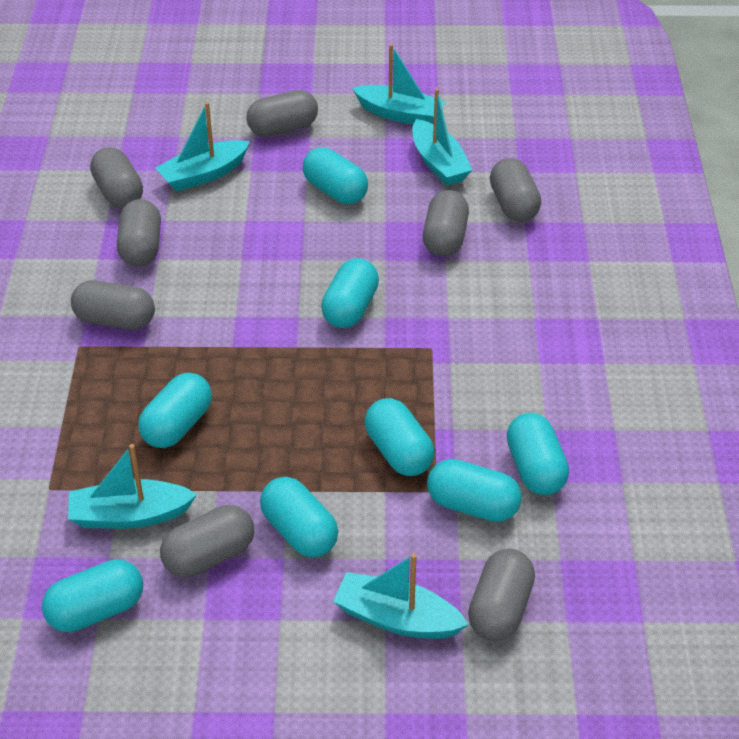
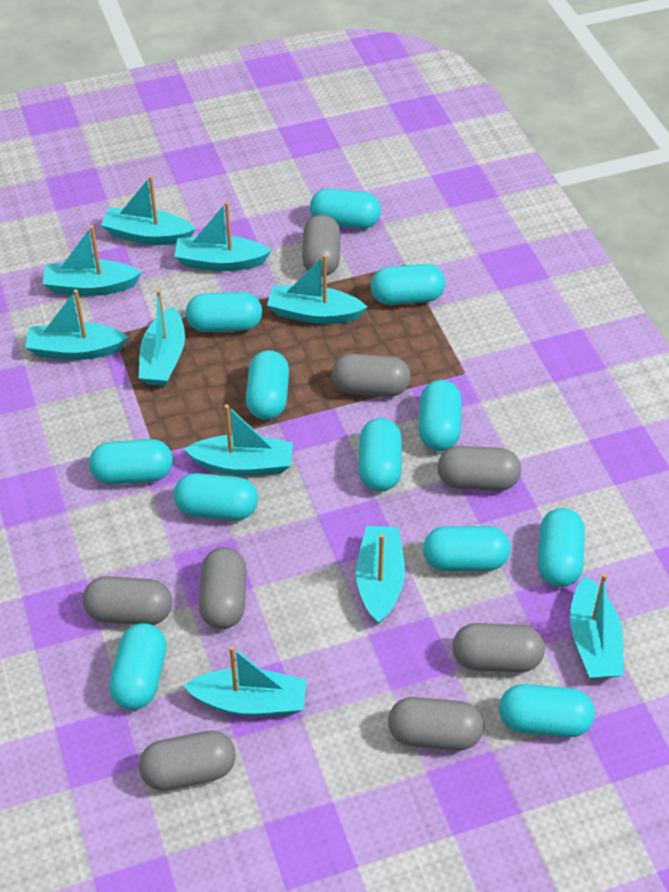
turquoise boat: 5 -> 10
turquoise capsule: 8 -> 12

